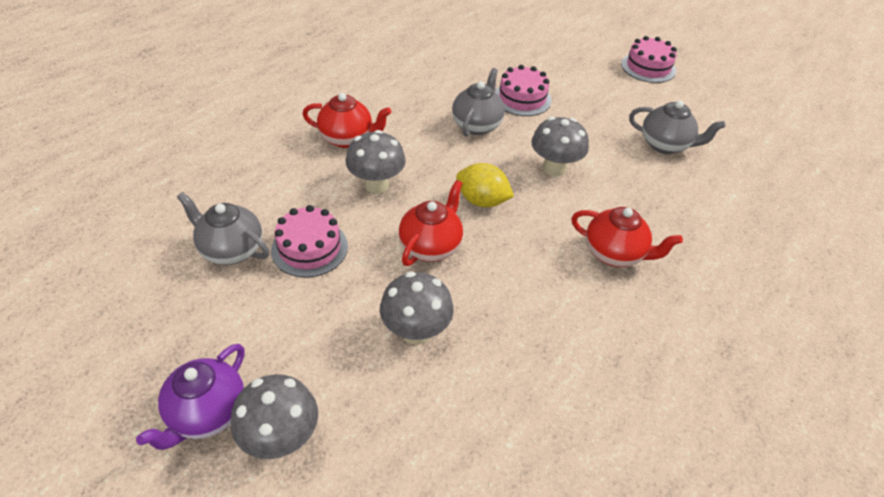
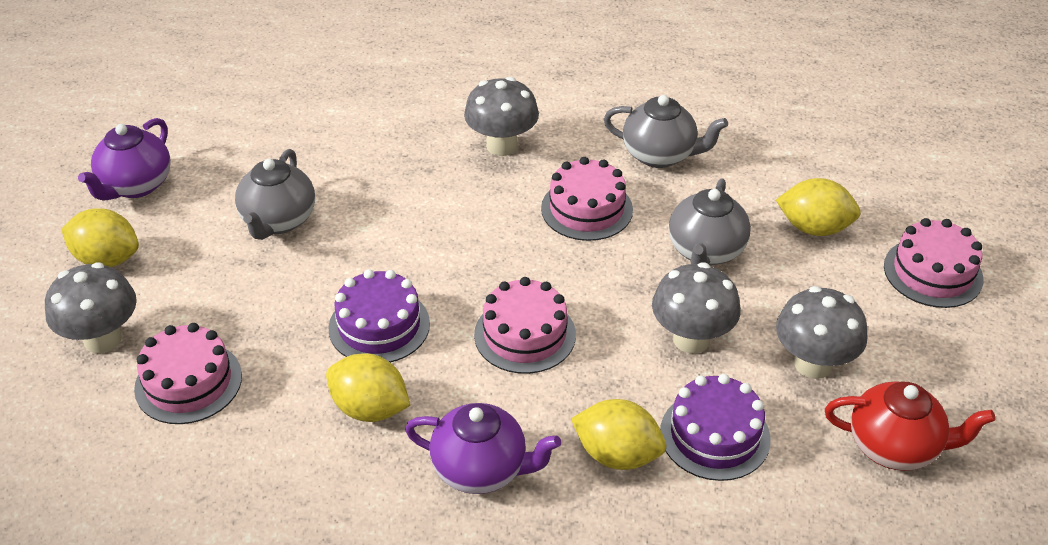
pink cake: 3 -> 4
purple cake: 0 -> 2
purple teapot: 1 -> 2
red teapot: 3 -> 1
yellow lemon: 1 -> 4

